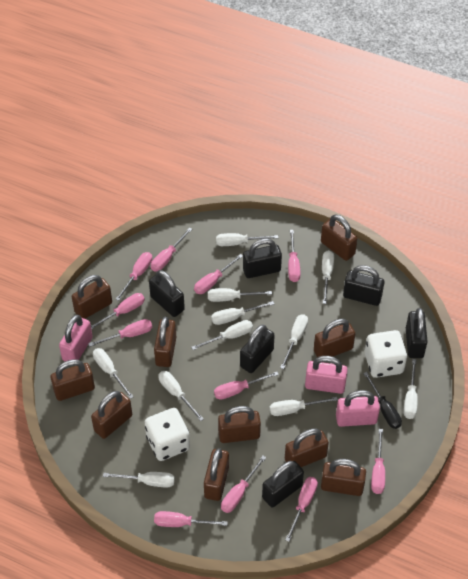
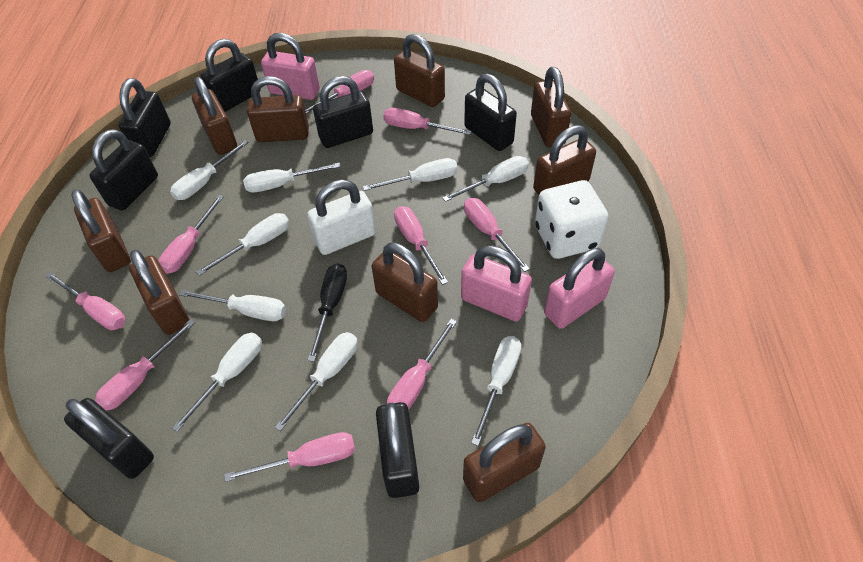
black padlock: 6 -> 7
brown padlock: 10 -> 9
pink screwdriver: 11 -> 9
white dice: 2 -> 1
white padlock: 0 -> 1
white screwdriver: 11 -> 9

